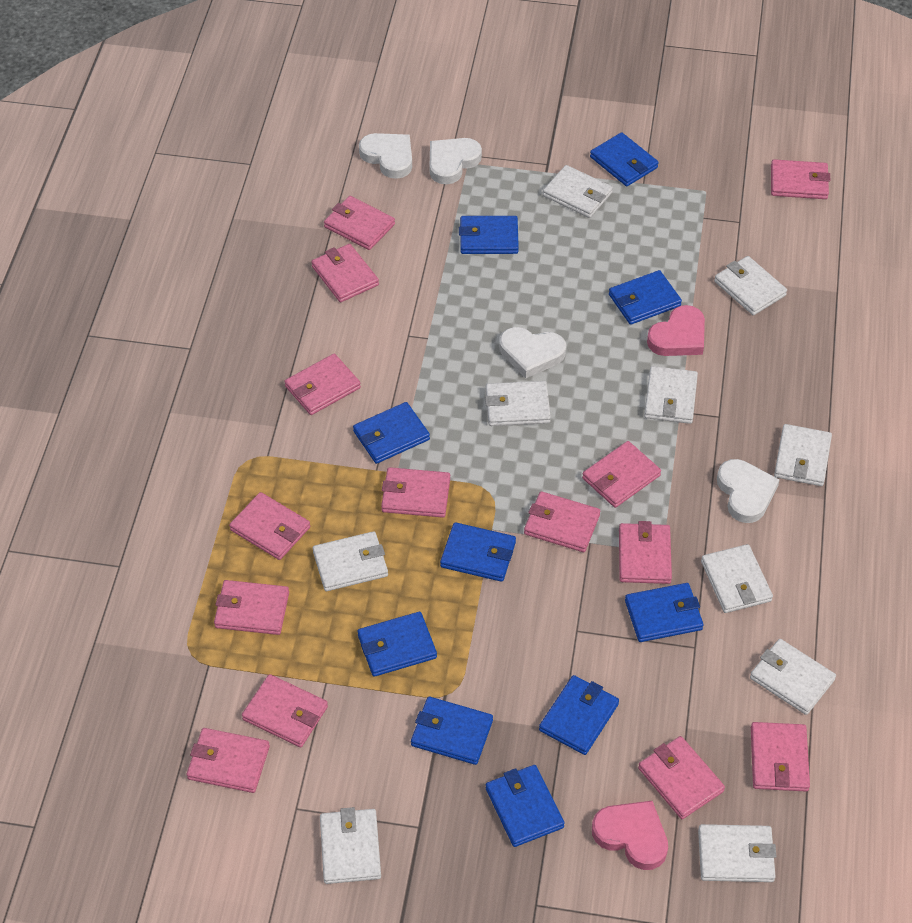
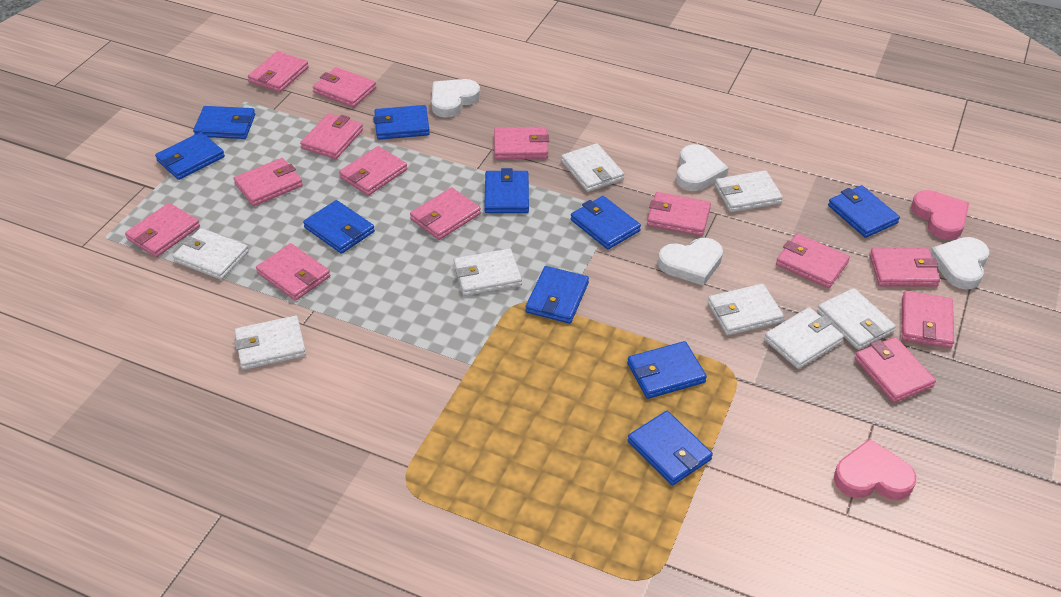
white wallet: 10 -> 8

